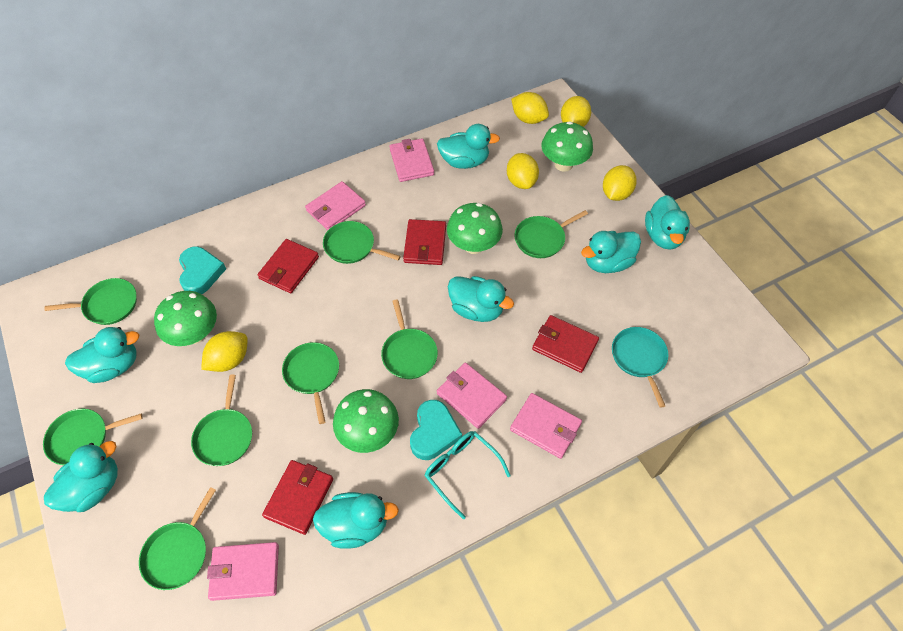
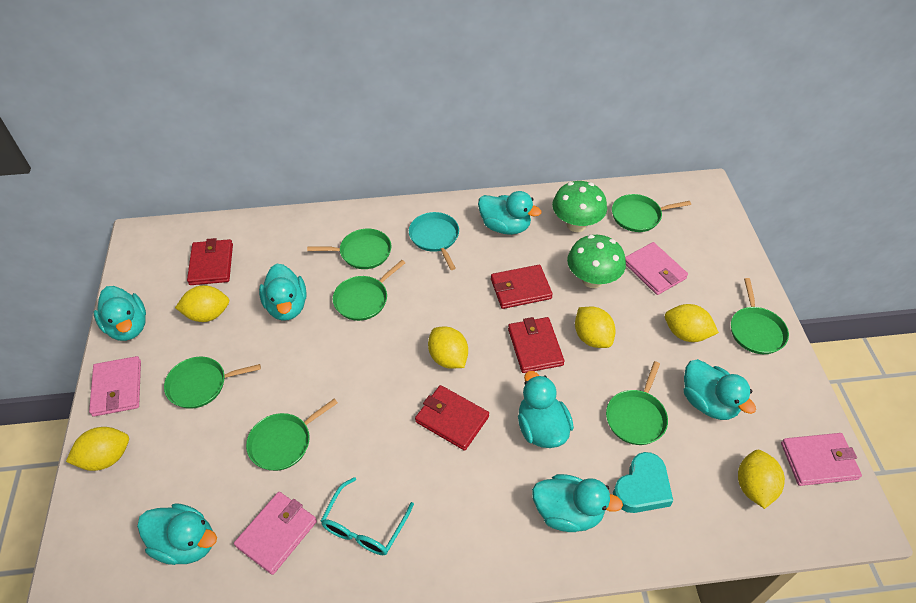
green mushroom: 4 -> 2
green pan: 8 -> 7
pink wallet: 5 -> 4
turquoise heart: 2 -> 1
yellow lemon: 5 -> 6

